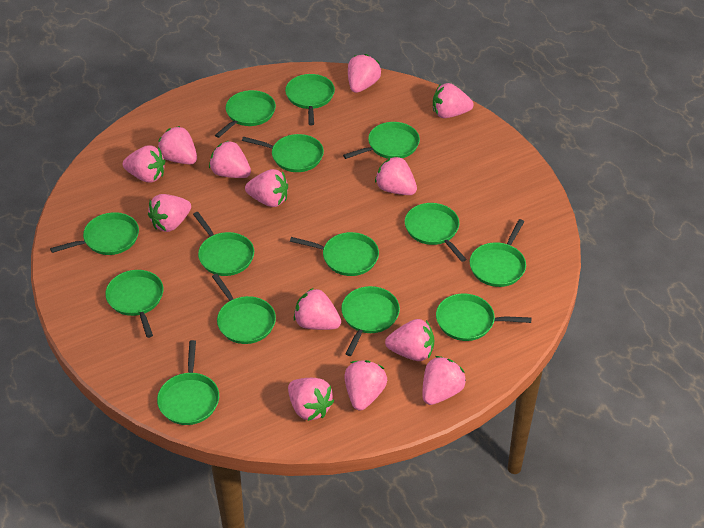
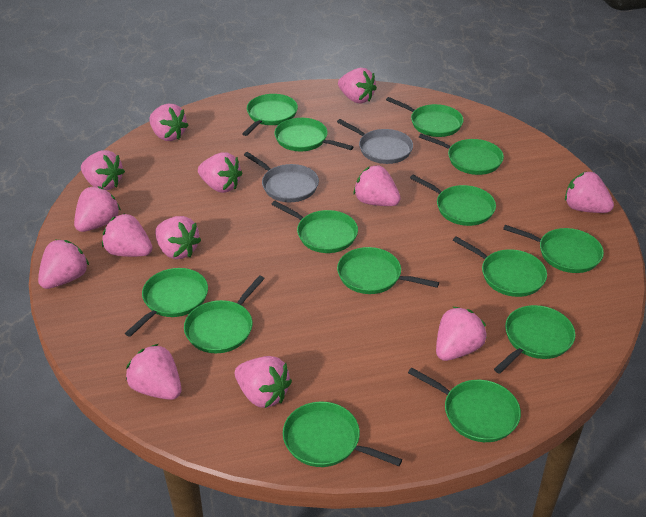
grey pan: 0 -> 2

